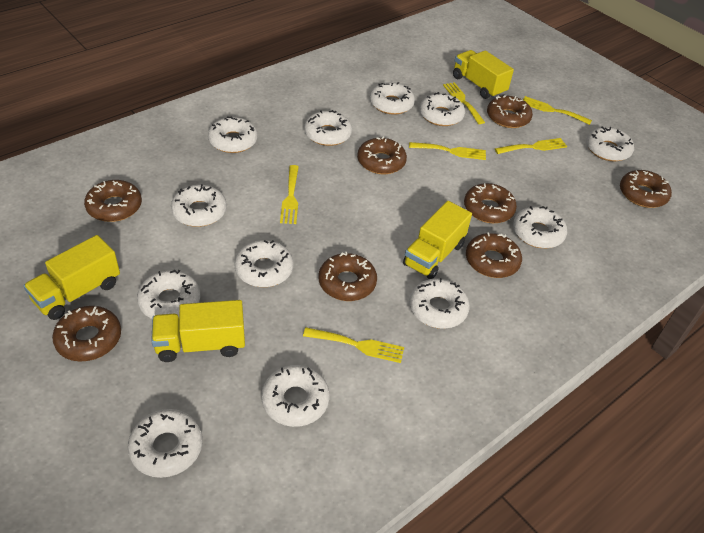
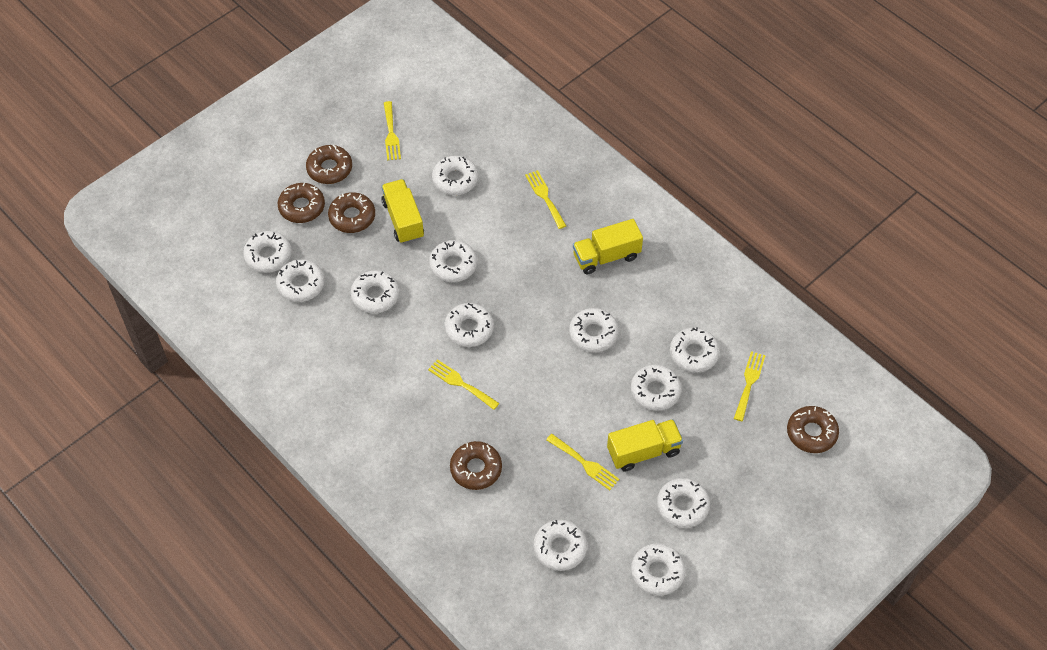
brown donut: 8 -> 5
yellow fork: 6 -> 5
yellow truck: 4 -> 3

